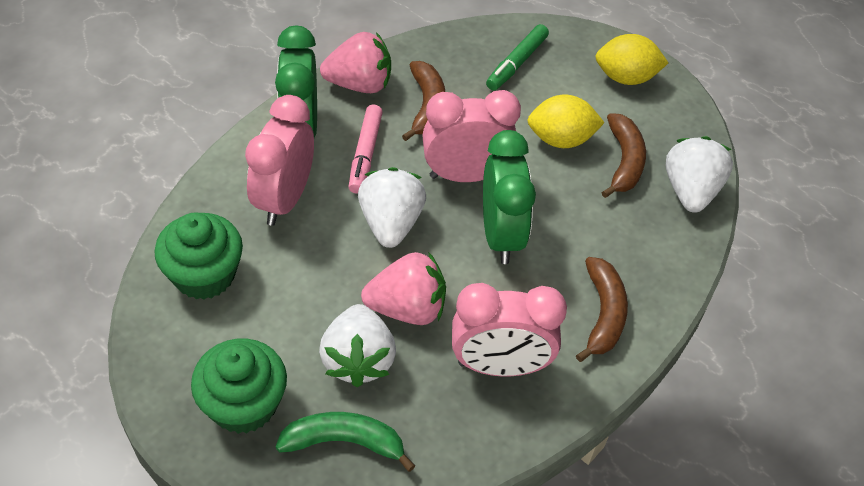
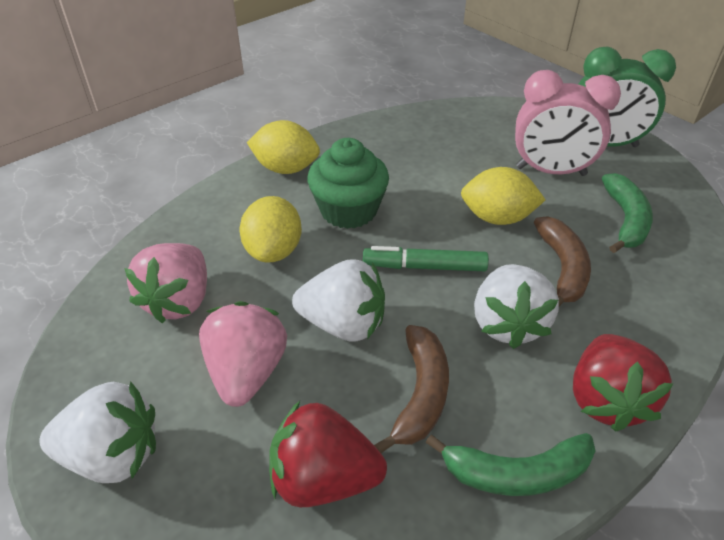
brown banana: 3 -> 2
green banana: 1 -> 2
green clock: 2 -> 1
green cupcake: 2 -> 1
pink clock: 3 -> 1
pink marker: 1 -> 0
red strawberry: 0 -> 2
yellow lemon: 2 -> 3

